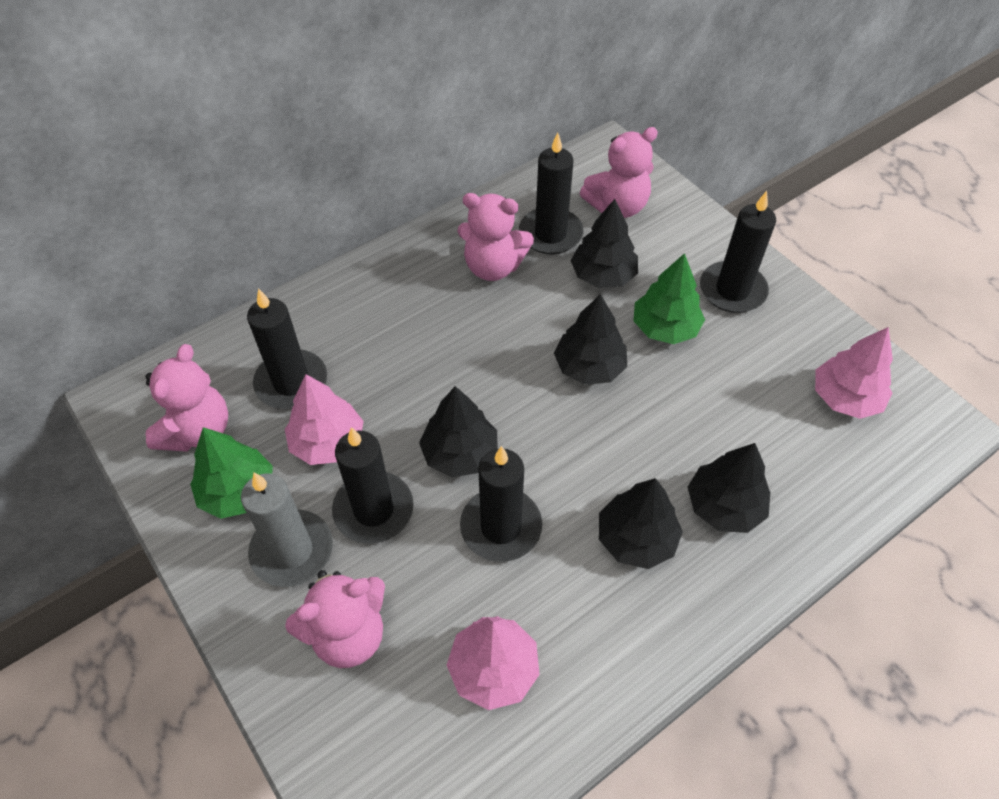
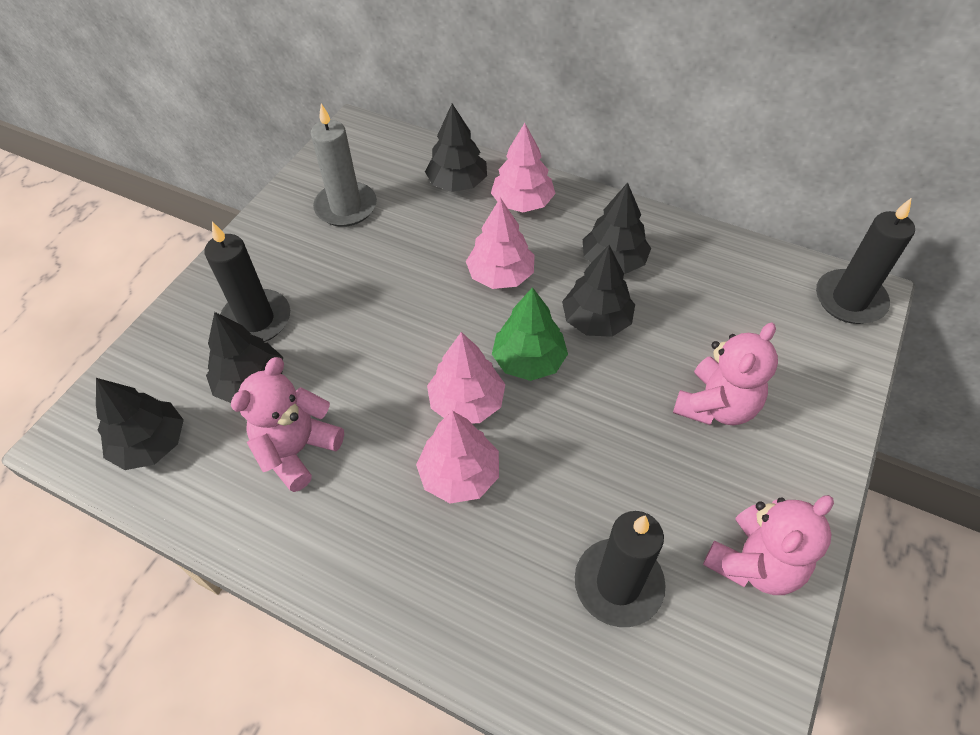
black candle: 5 -> 3
green tree: 2 -> 1
pink teddy bear: 4 -> 3
pink tree: 3 -> 4

